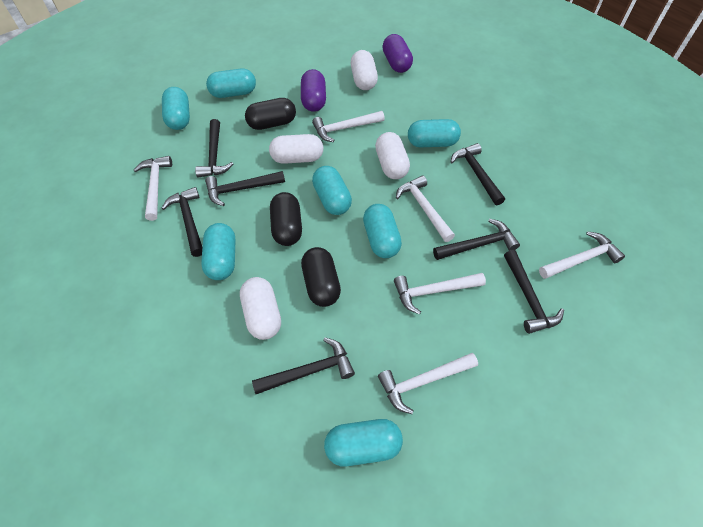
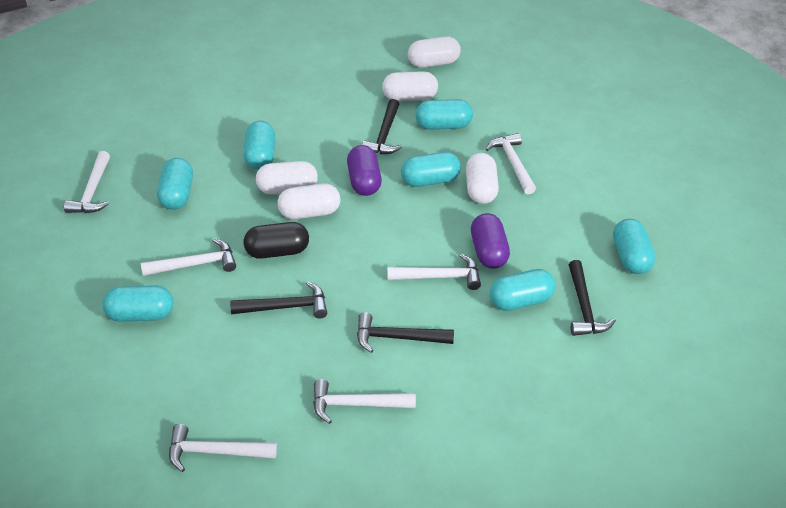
black capsule: 3 -> 1
black hammer: 7 -> 4
white capsule: 4 -> 5

